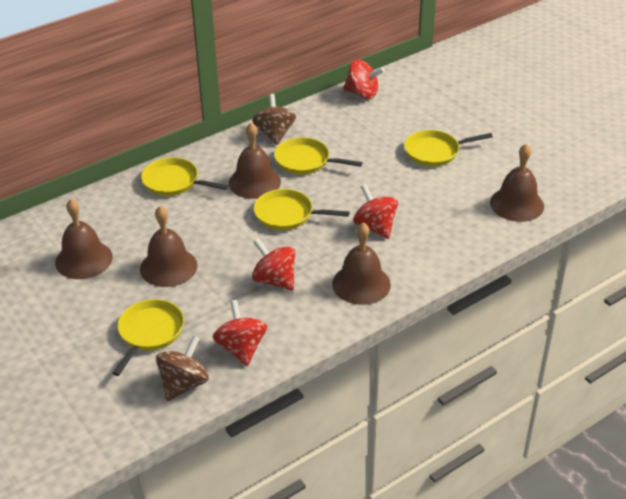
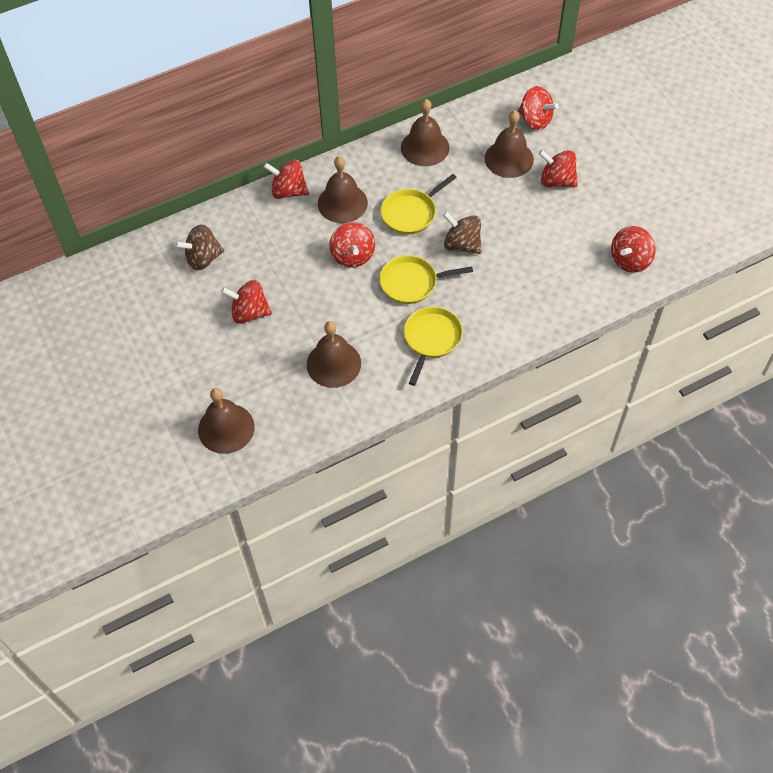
red spinning top: 4 -> 6
yellow pan: 5 -> 3

